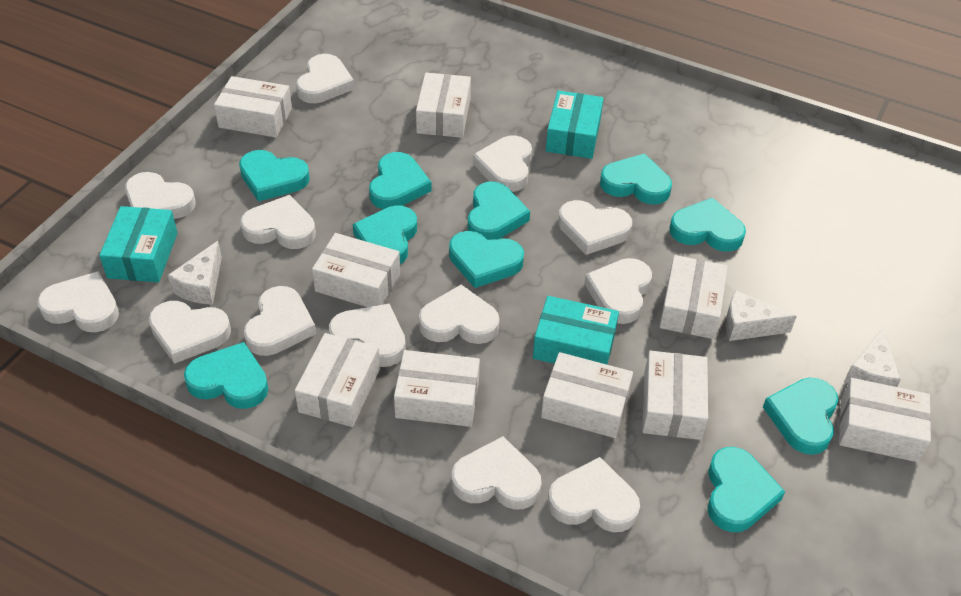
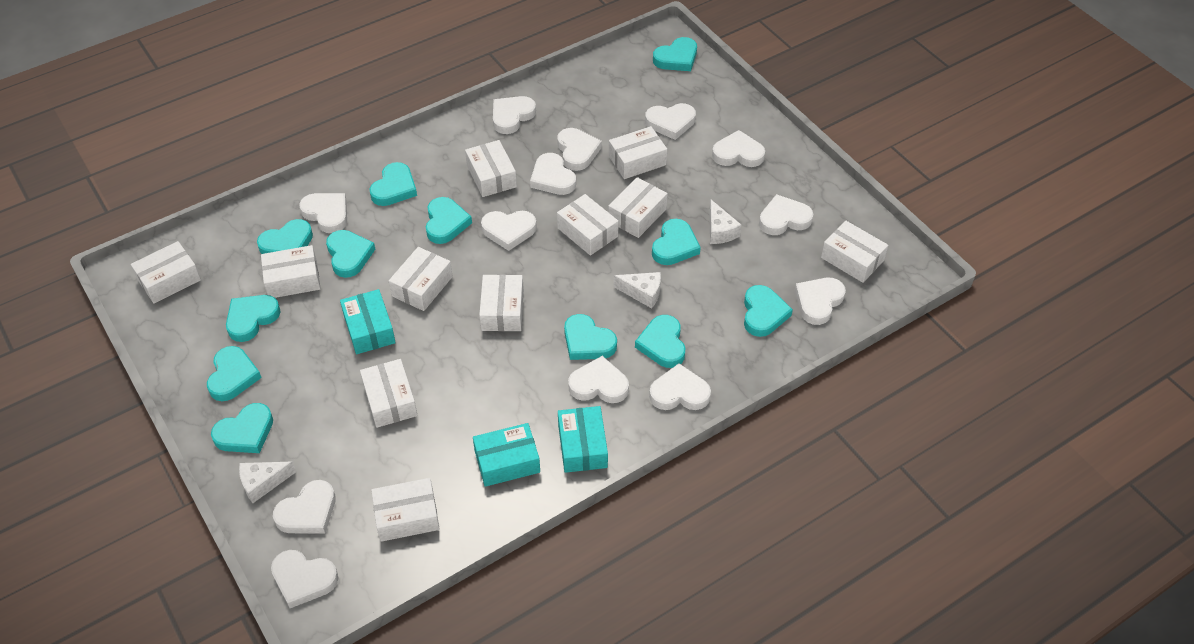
turquoise heart: 10 -> 12
white box: 9 -> 11

